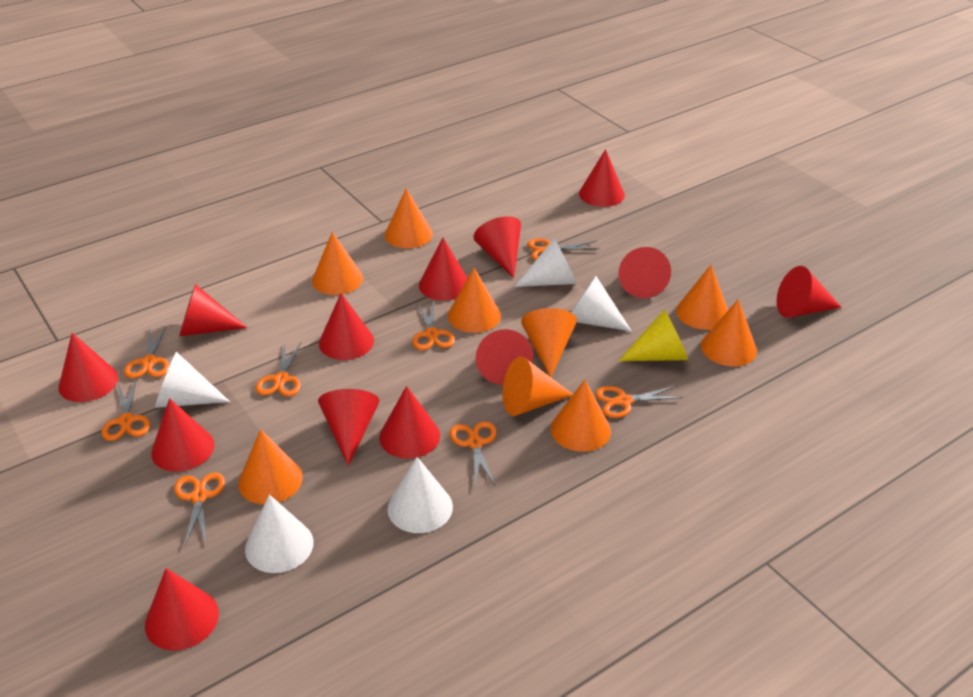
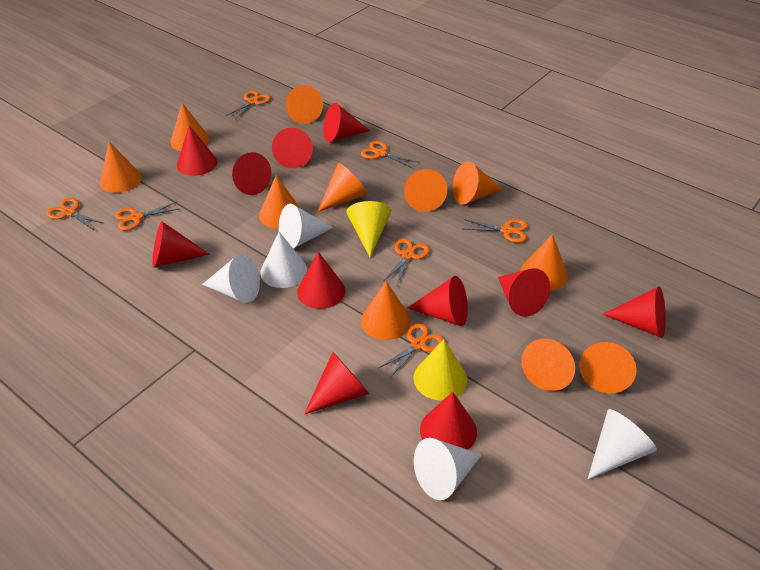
orange cone: 9 -> 11
orange scissors: 8 -> 7
red cone: 13 -> 11
yellow cone: 1 -> 2

